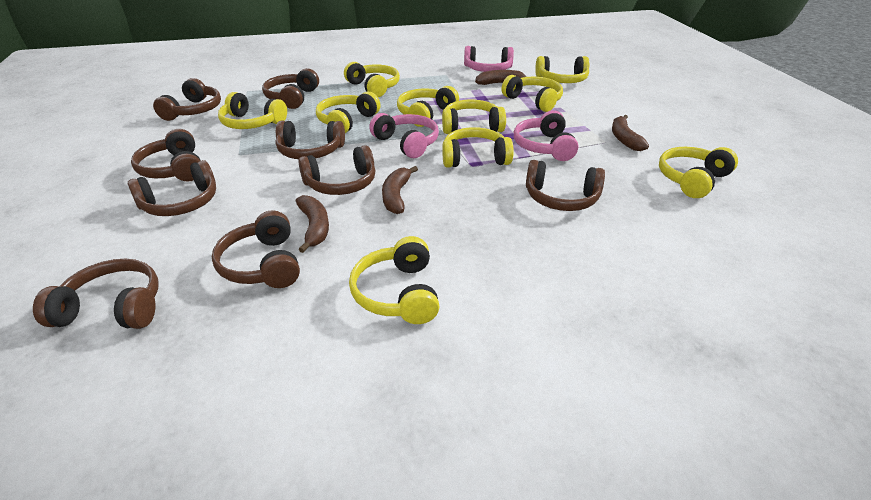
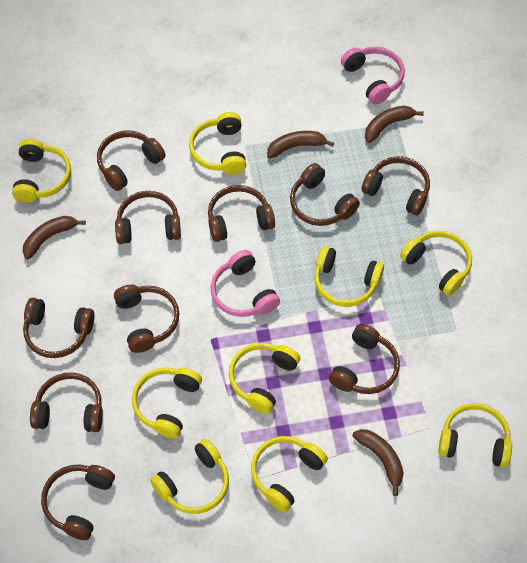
brown headphones: 9 -> 10
pink headphones: 3 -> 2
yellow headphones: 10 -> 9

